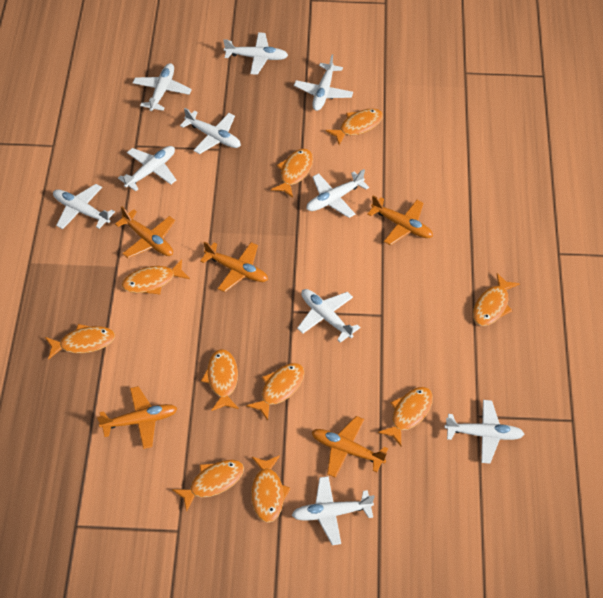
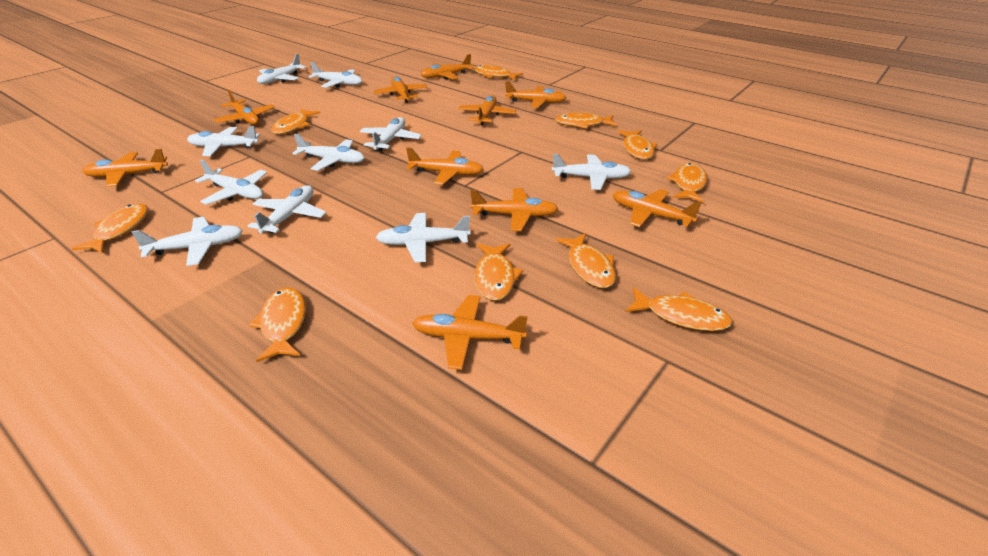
orange plane: 5 -> 10

